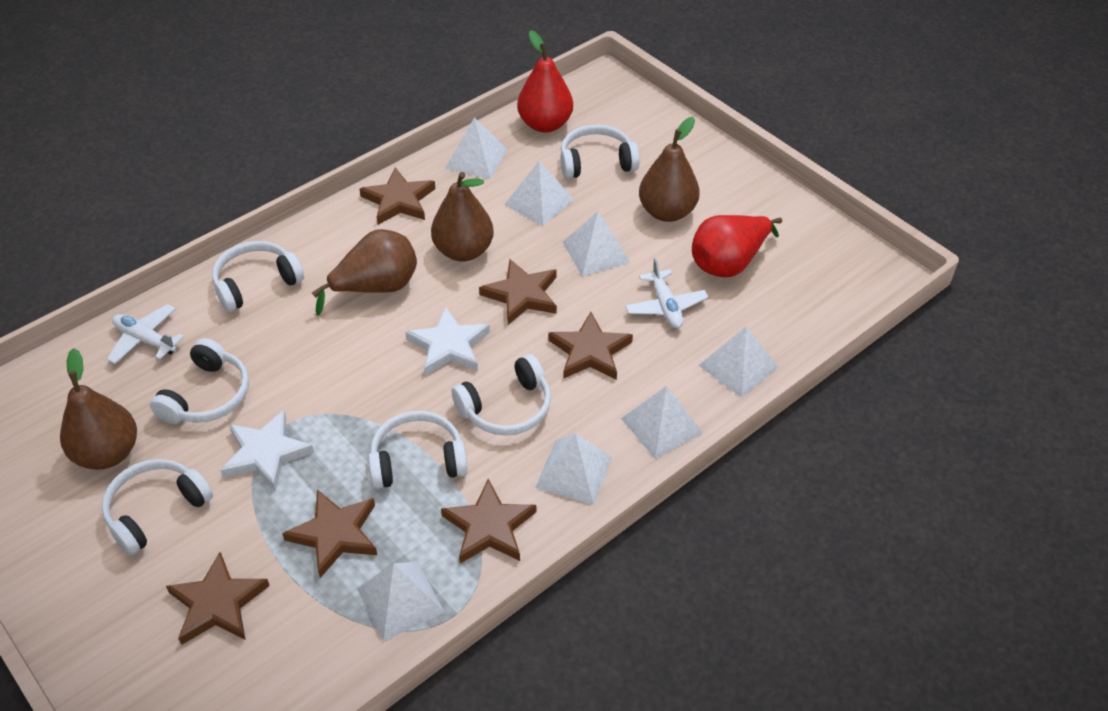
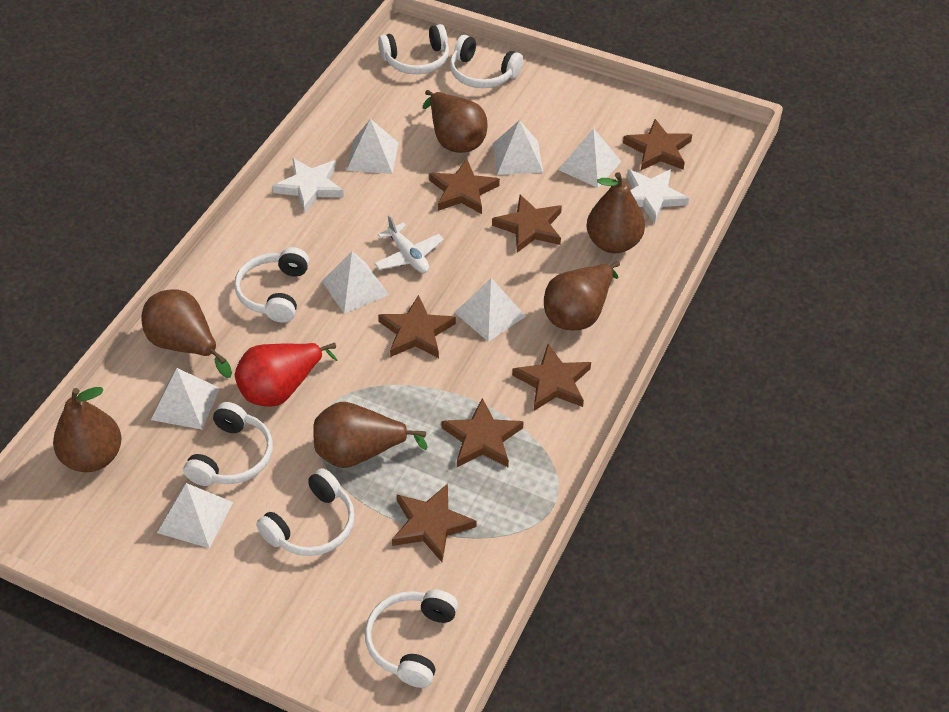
brown pear: 4 -> 6
brown star: 6 -> 7
red pear: 2 -> 1
white plane: 2 -> 1

